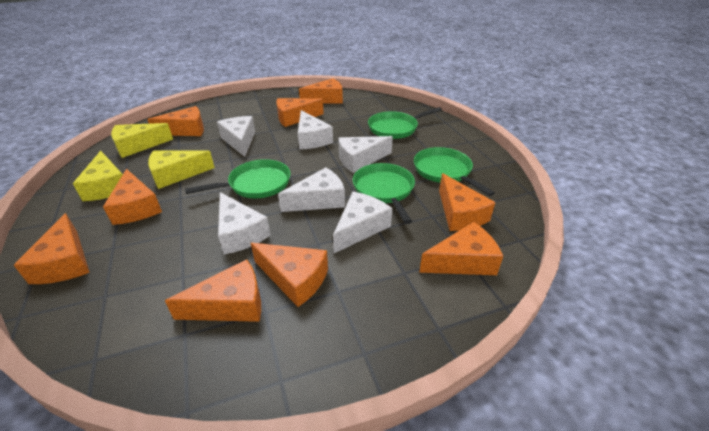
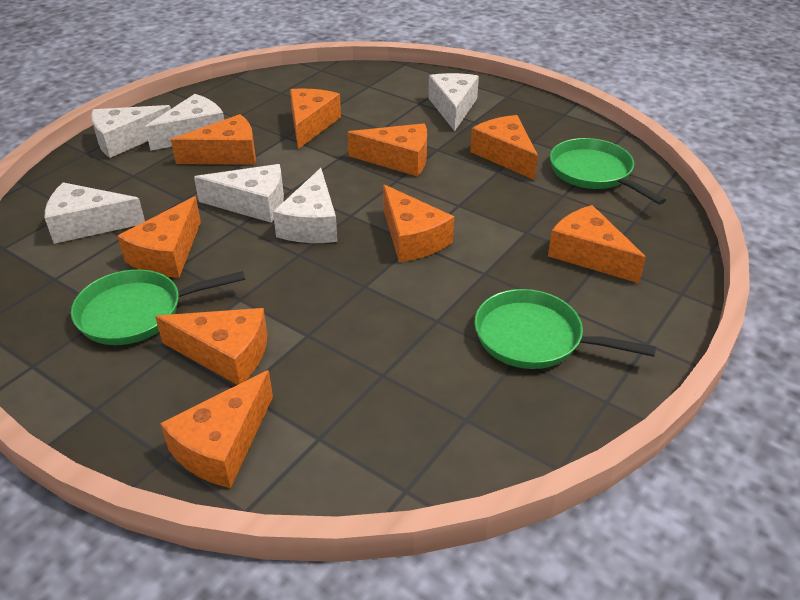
green pan: 4 -> 3
yellow cheese: 3 -> 0

